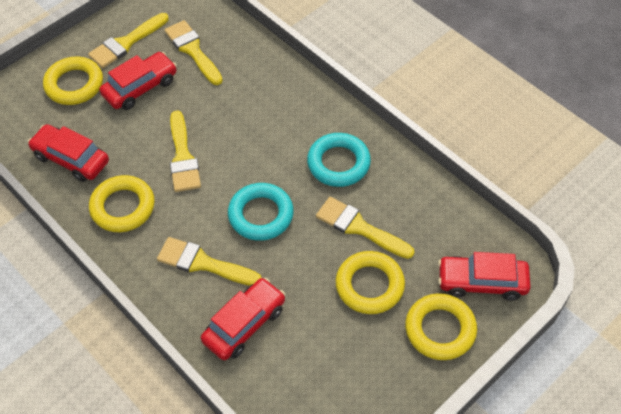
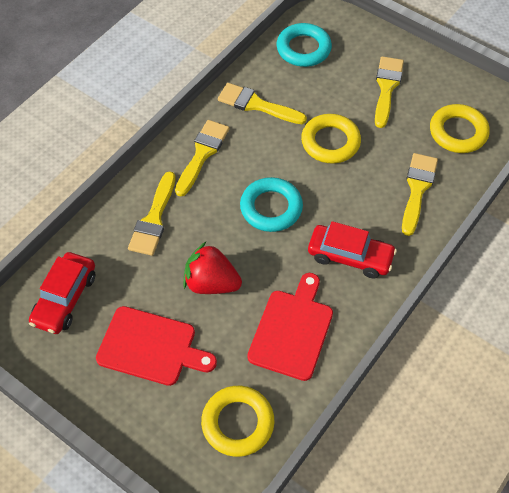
red car: 4 -> 2
red cutting board: 0 -> 2
red strawberry: 0 -> 1
yellow ring: 4 -> 3

